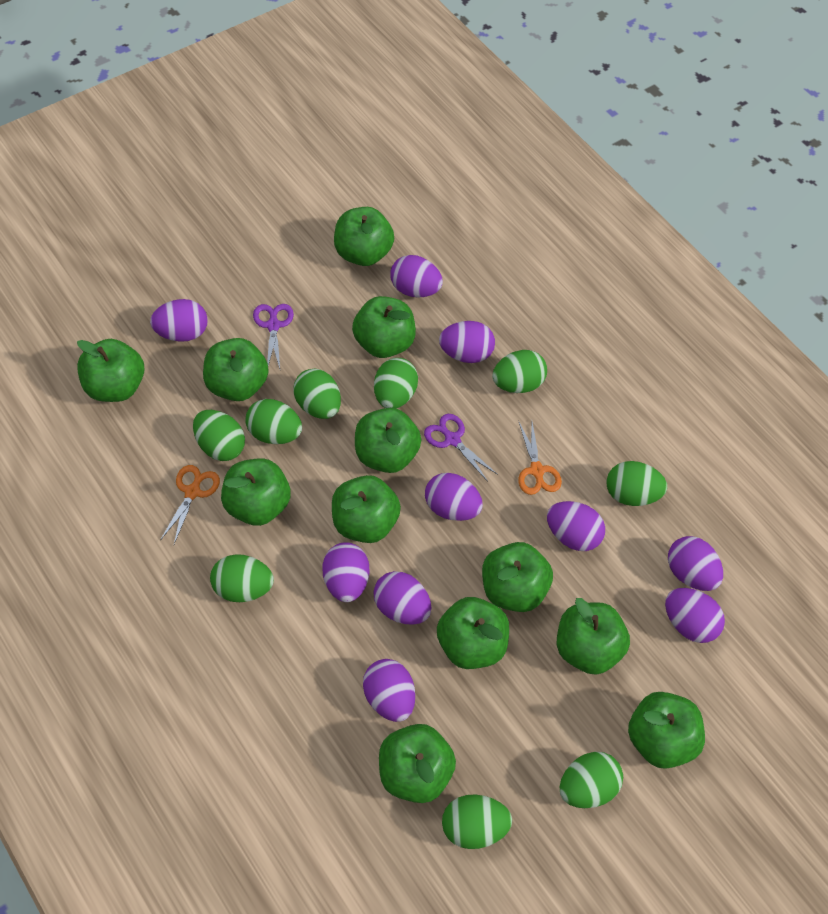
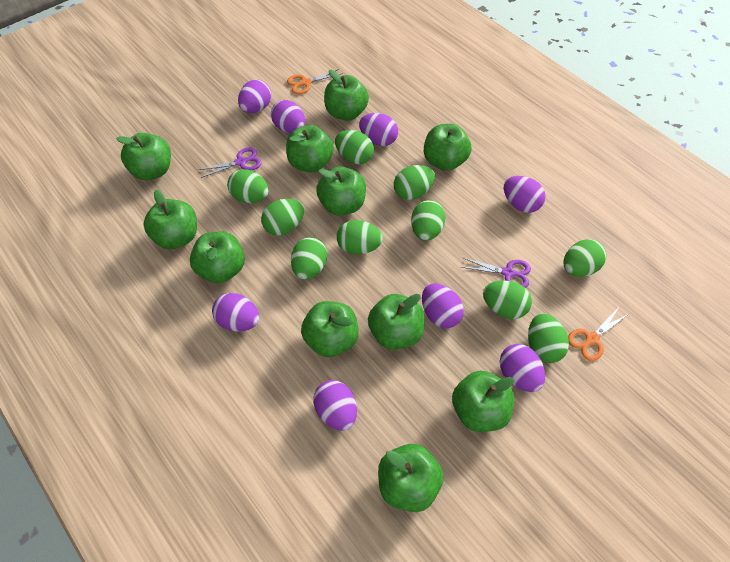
green apple: 12 -> 11
green egg: 9 -> 10
purple egg: 10 -> 8

